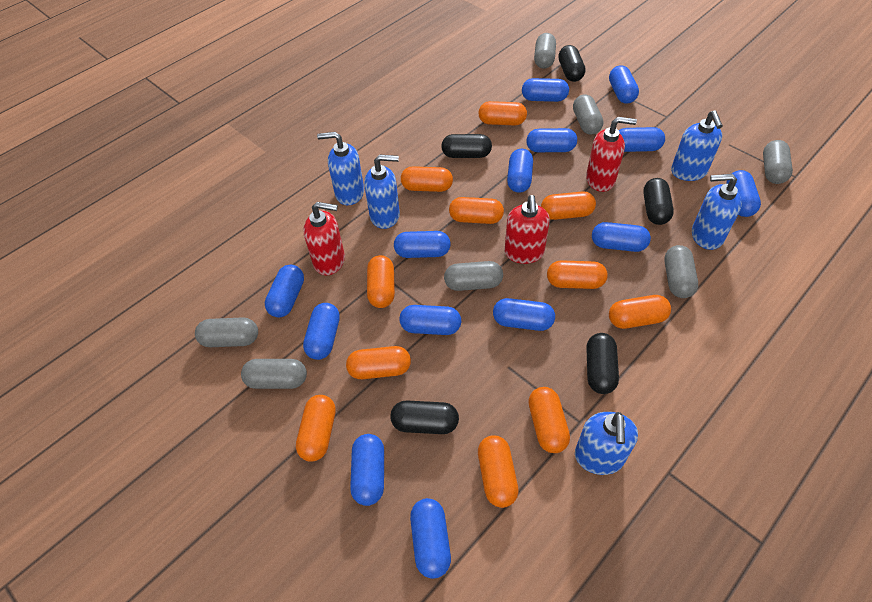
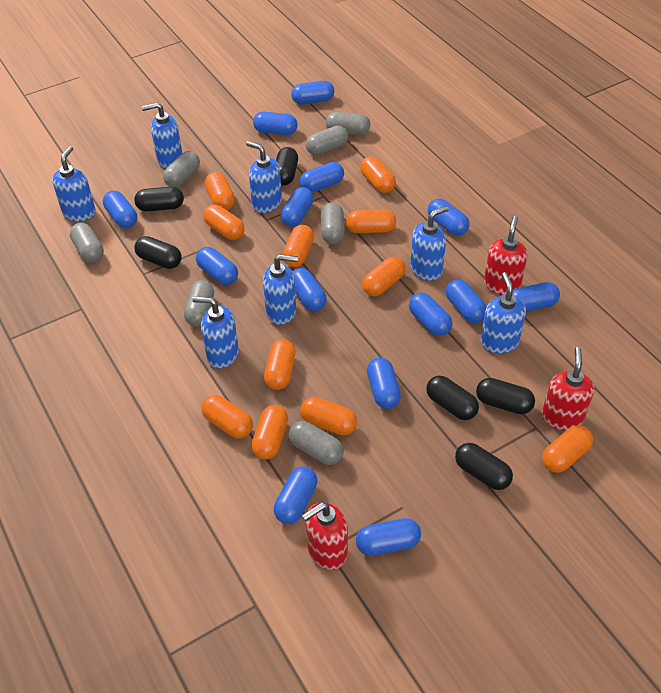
black capsule: 5 -> 6
blue soap dispenser: 5 -> 7

